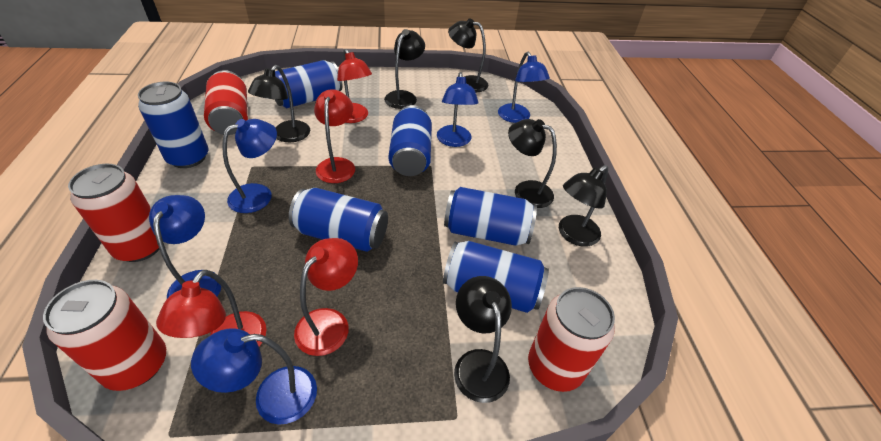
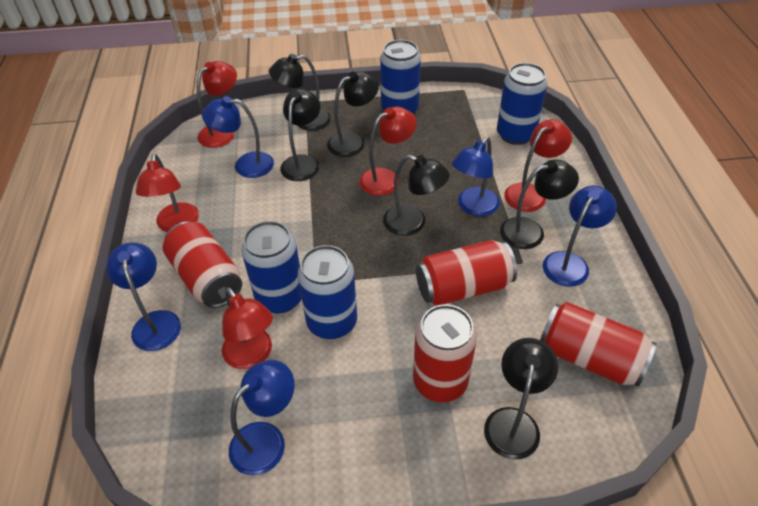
blue can: 6 -> 4
red lamp: 4 -> 5

